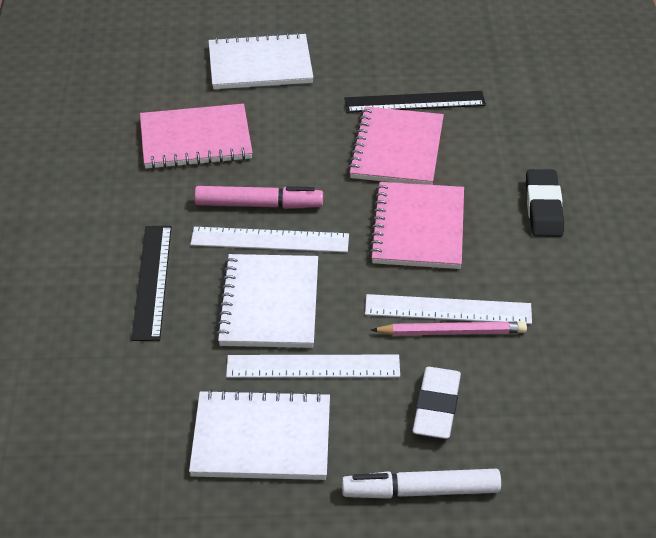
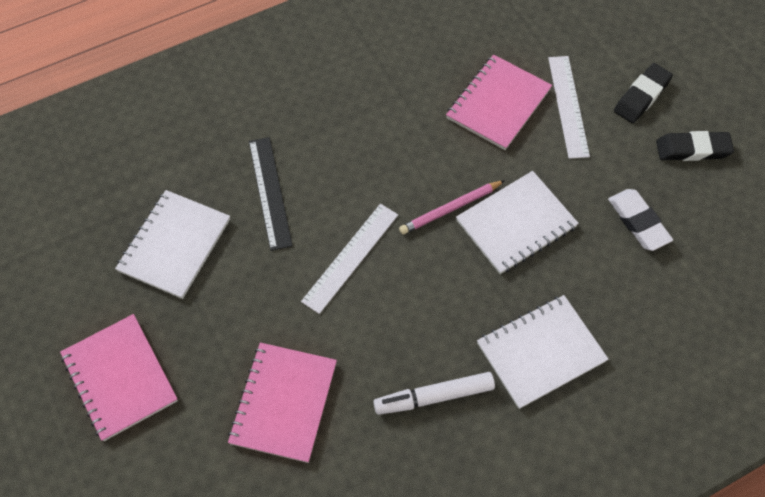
black eraser: 1 -> 2
black ruler: 2 -> 1
pink marker: 1 -> 0
white ruler: 3 -> 2

